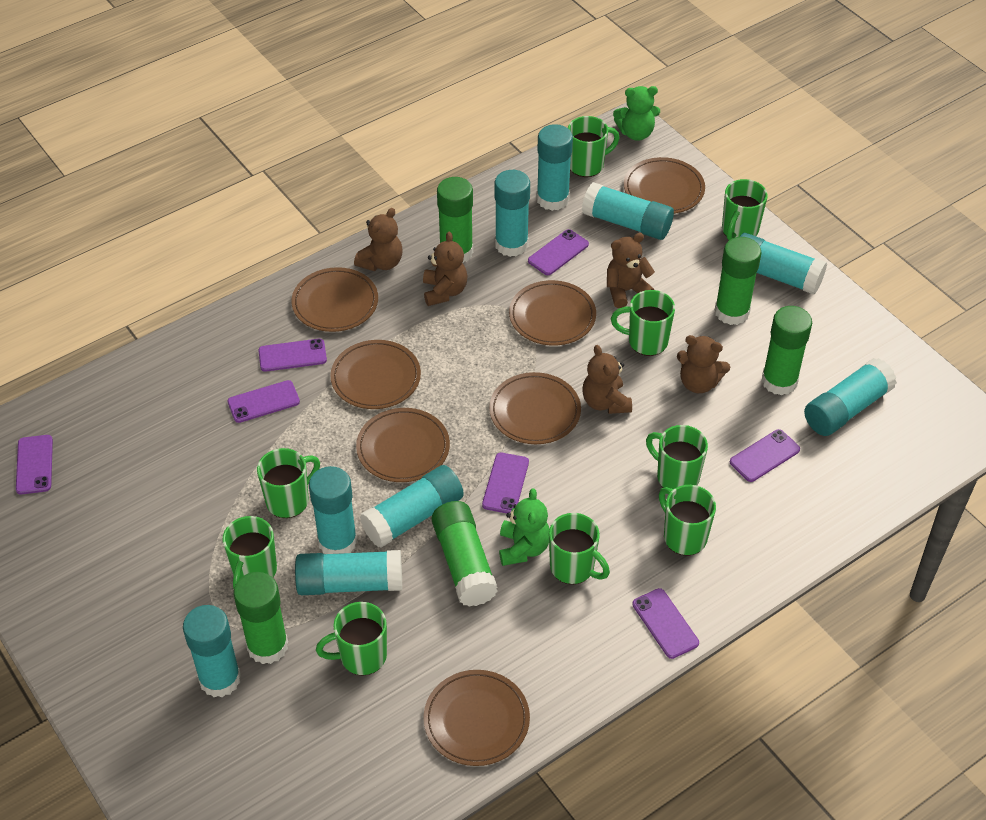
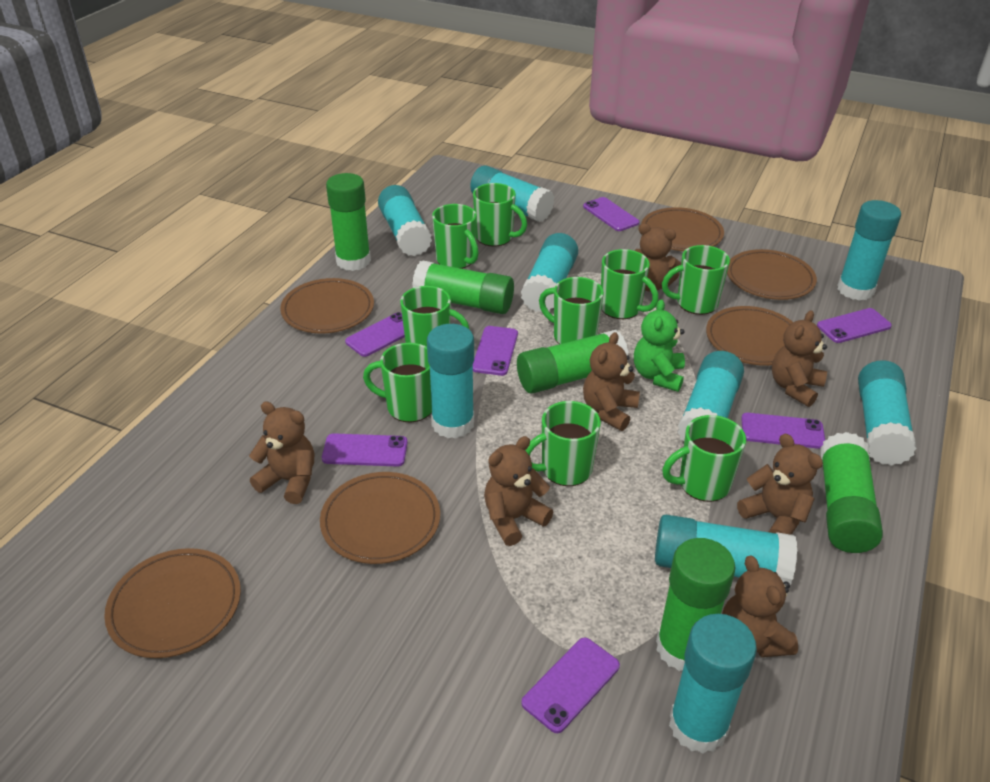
brown plate: 7 -> 6
brown teddy bear: 5 -> 7
green teddy bear: 2 -> 1

